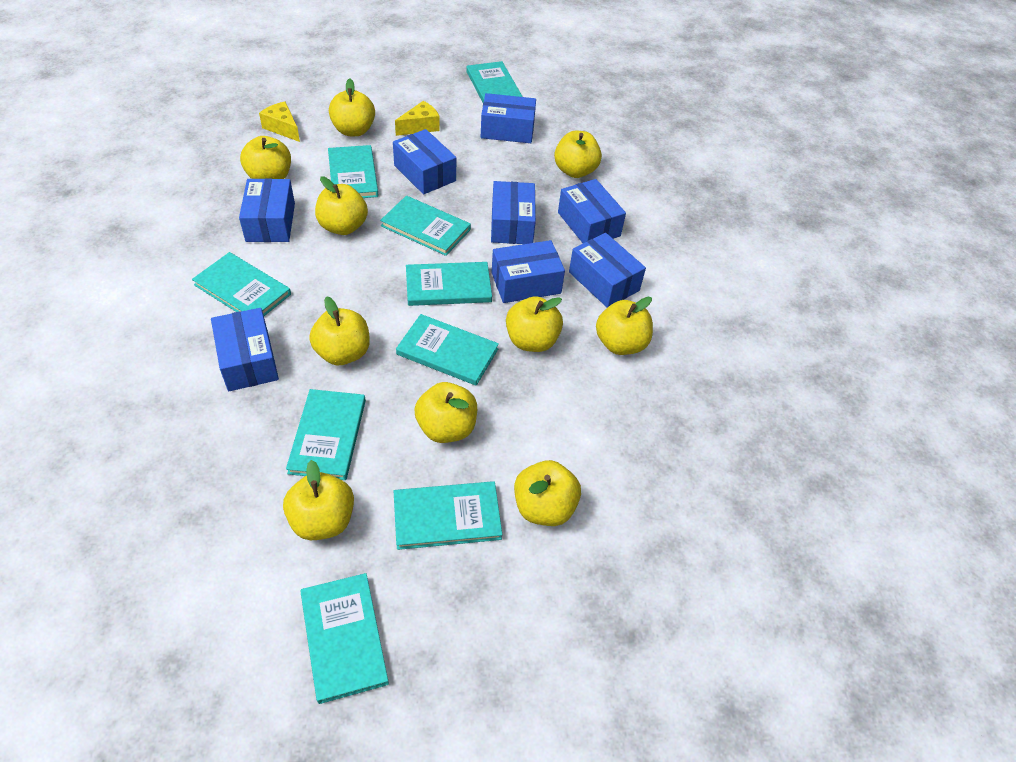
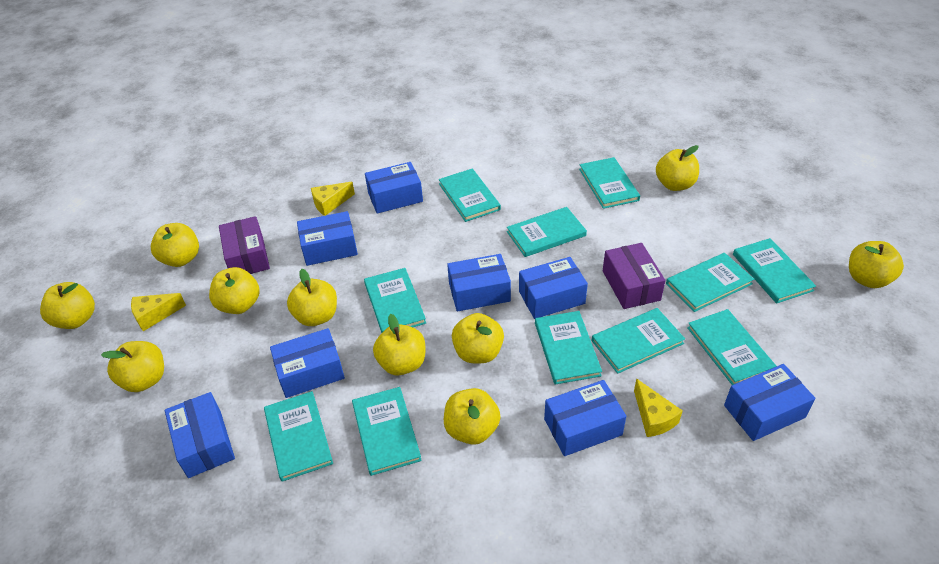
purple box: 0 -> 2
turquoise book: 9 -> 11
yellow cheese: 2 -> 3

